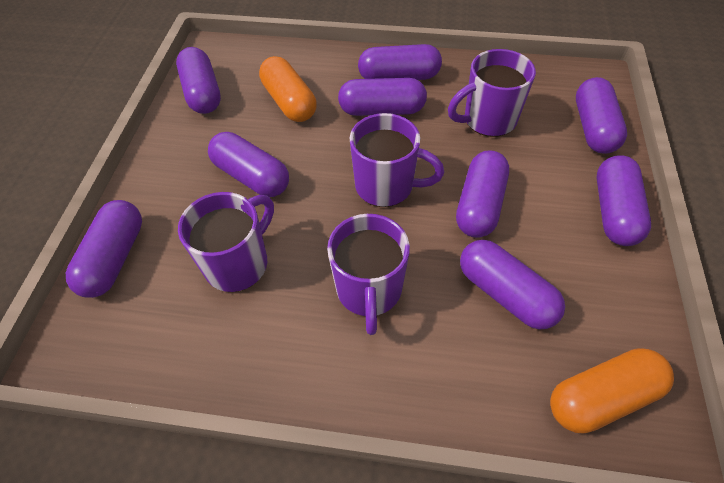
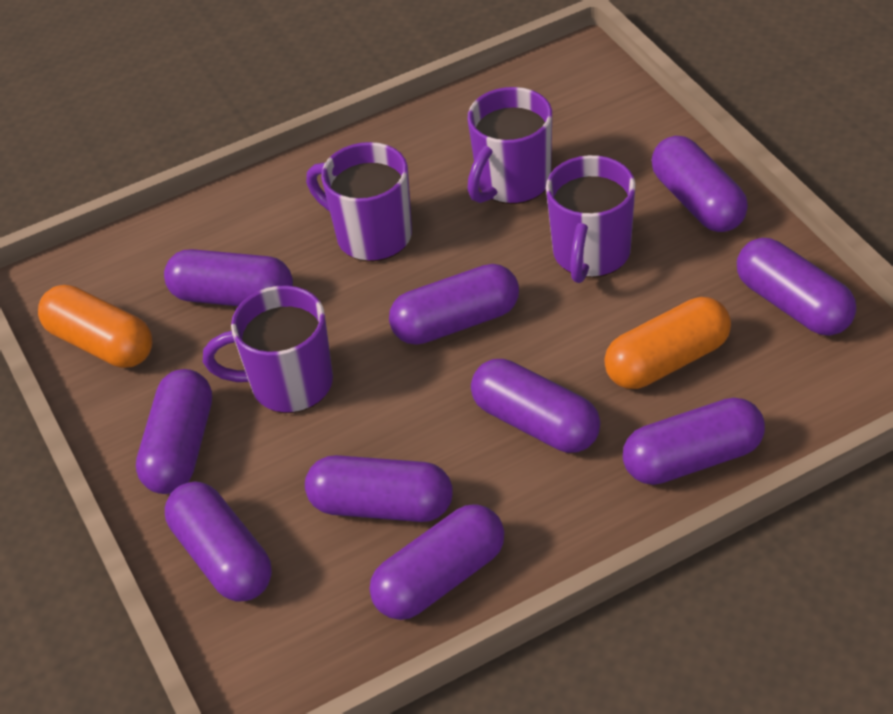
purple capsule: 9 -> 10

